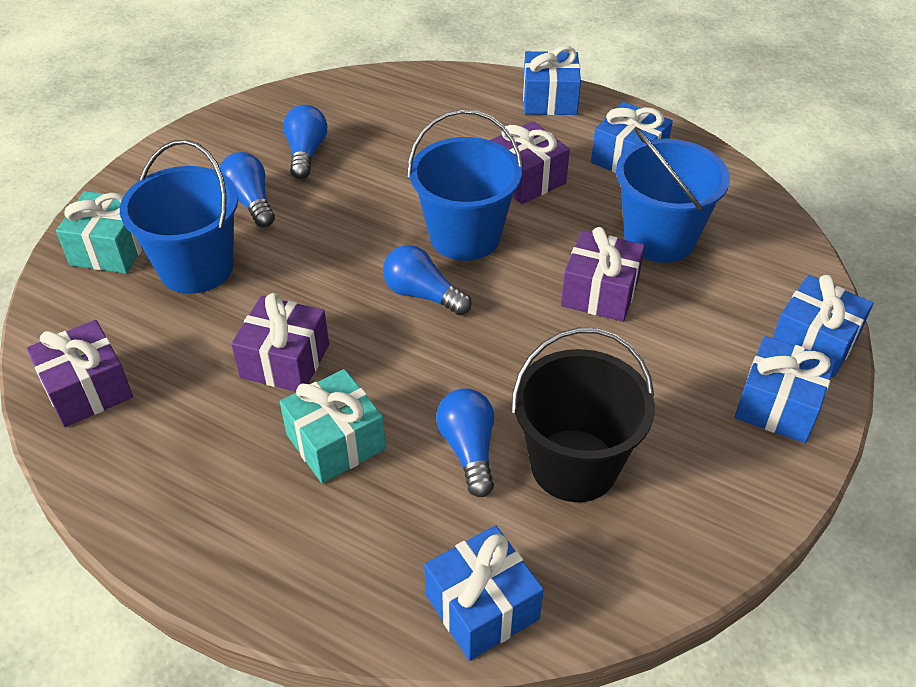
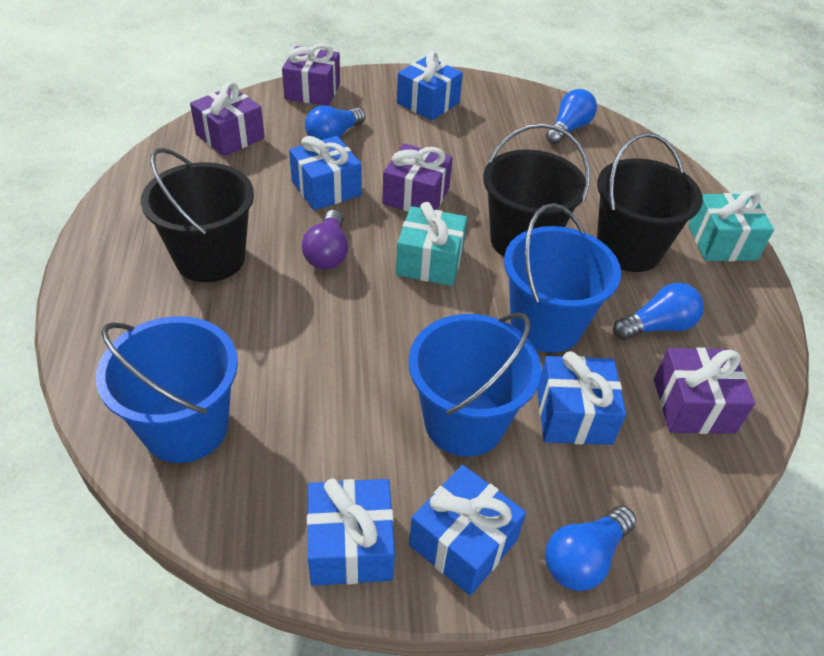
black bucket: 1 -> 3
purple light bulb: 0 -> 1

